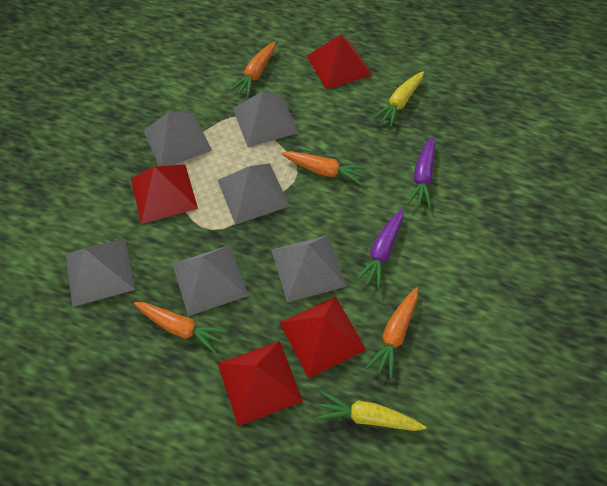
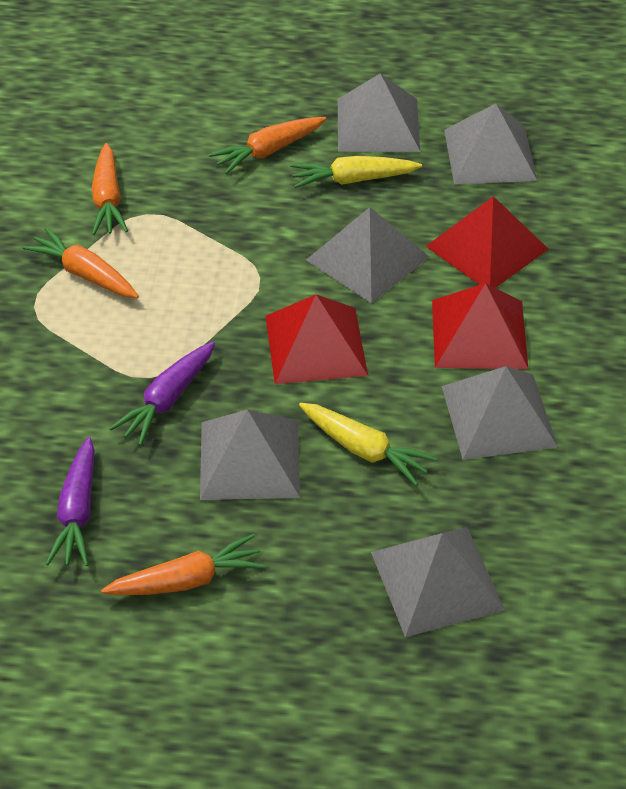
red pyramid: 4 -> 3

